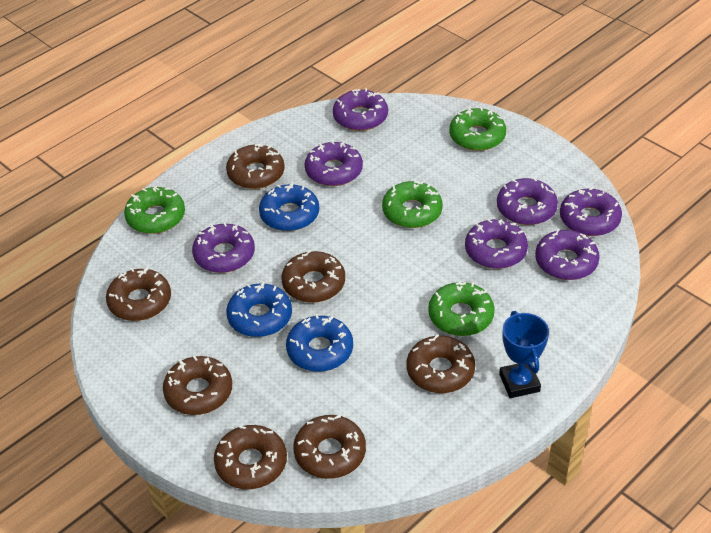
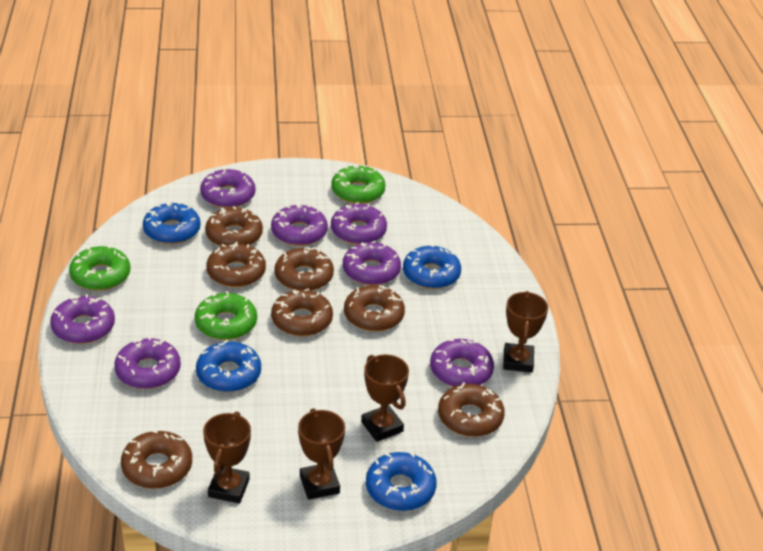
blue donut: 3 -> 4
blue trophy: 1 -> 0
brown trophy: 0 -> 4
green donut: 4 -> 3

